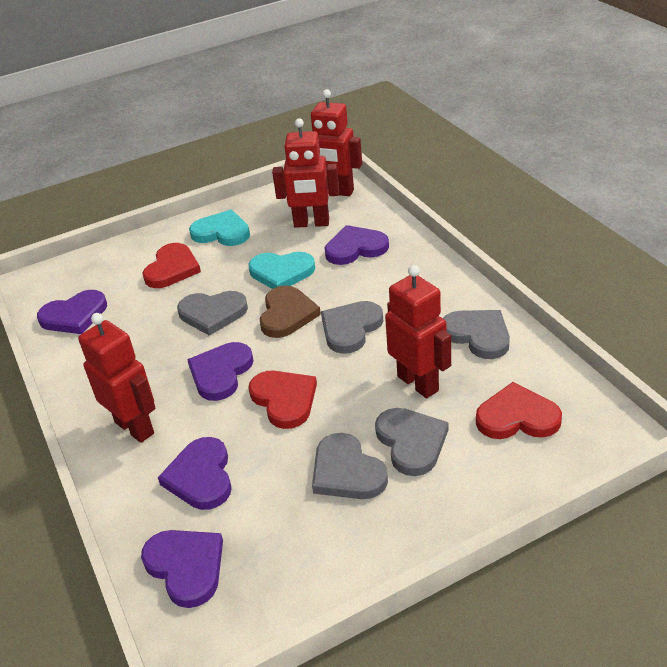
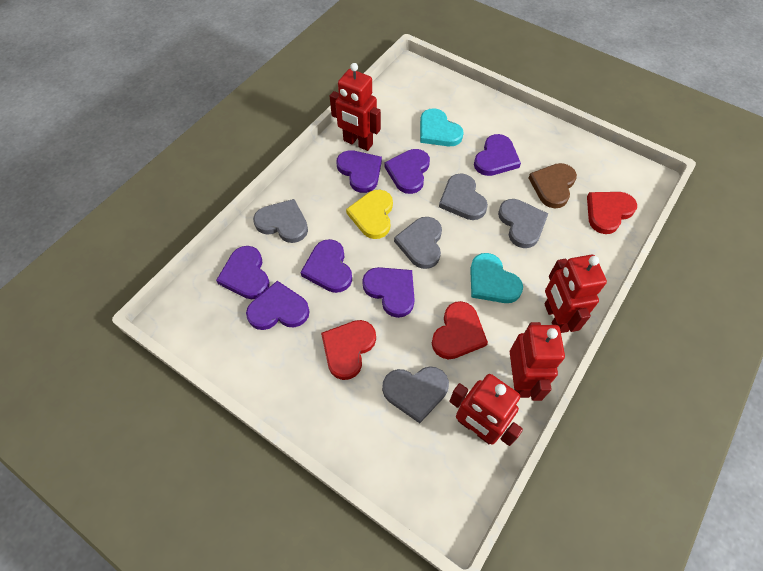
purple heart: 5 -> 7
yellow heart: 0 -> 1

